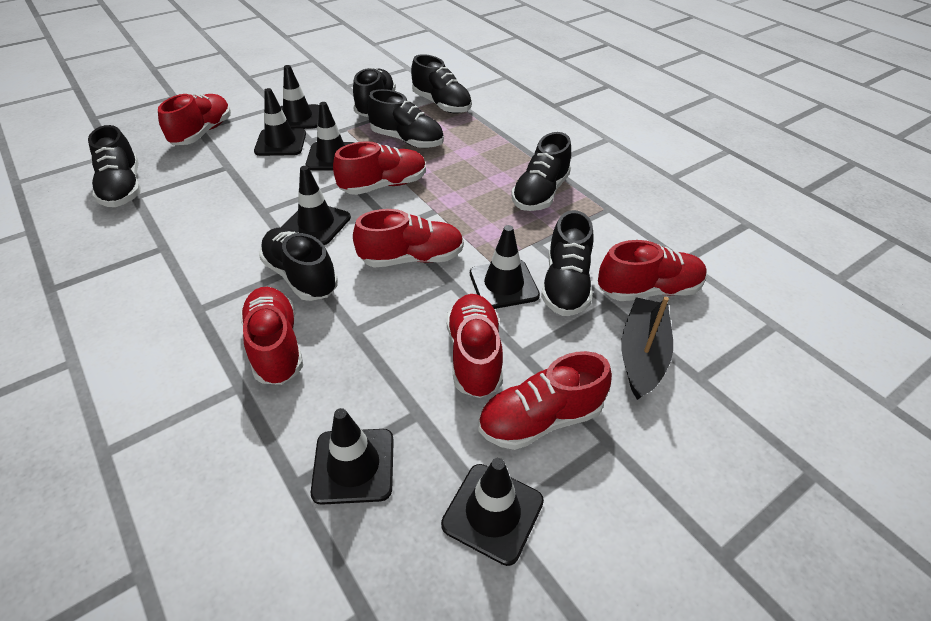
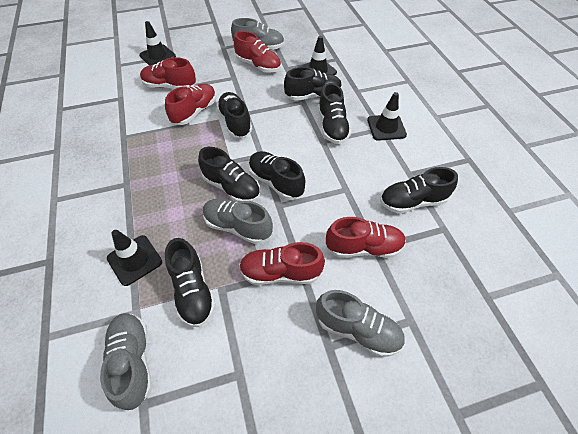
black boat: 1 -> 0
black traffic cone: 7 -> 4
grey shoe: 0 -> 4
red shoe: 7 -> 5

